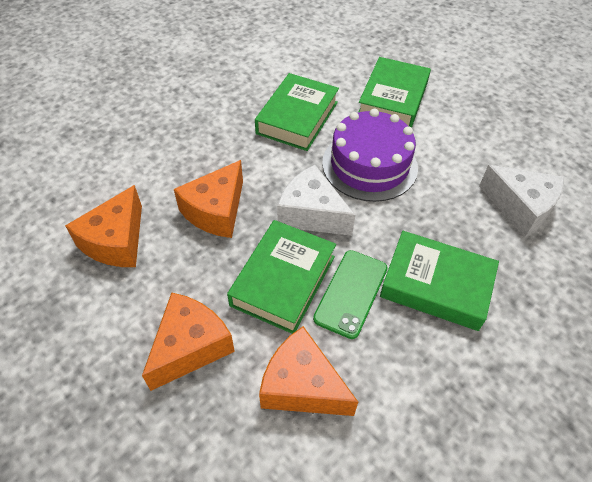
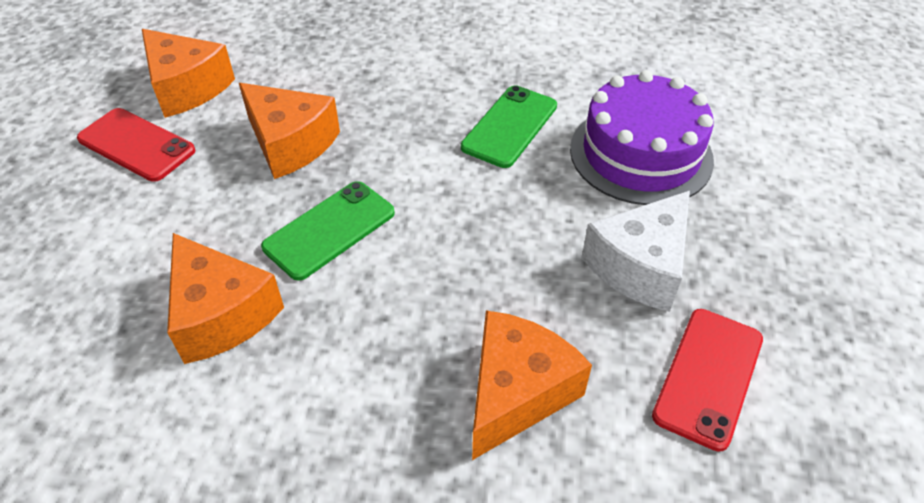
green book: 4 -> 0
green phone: 1 -> 2
red phone: 0 -> 2
white cheese: 2 -> 1

